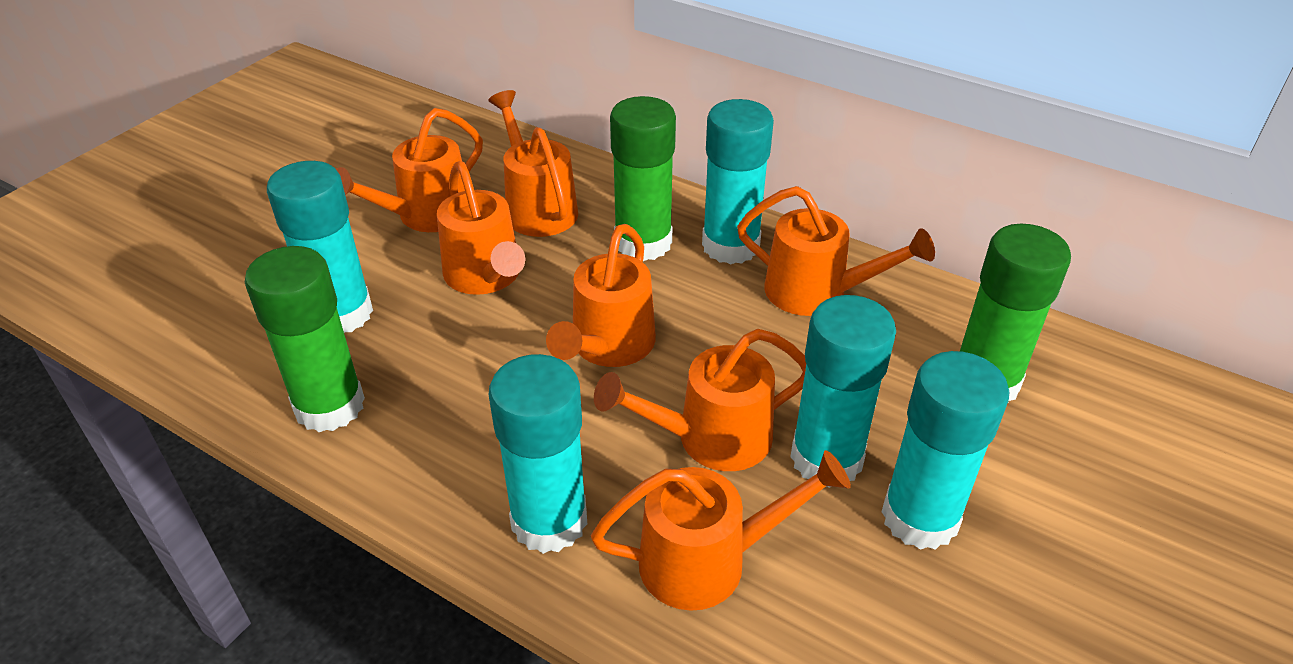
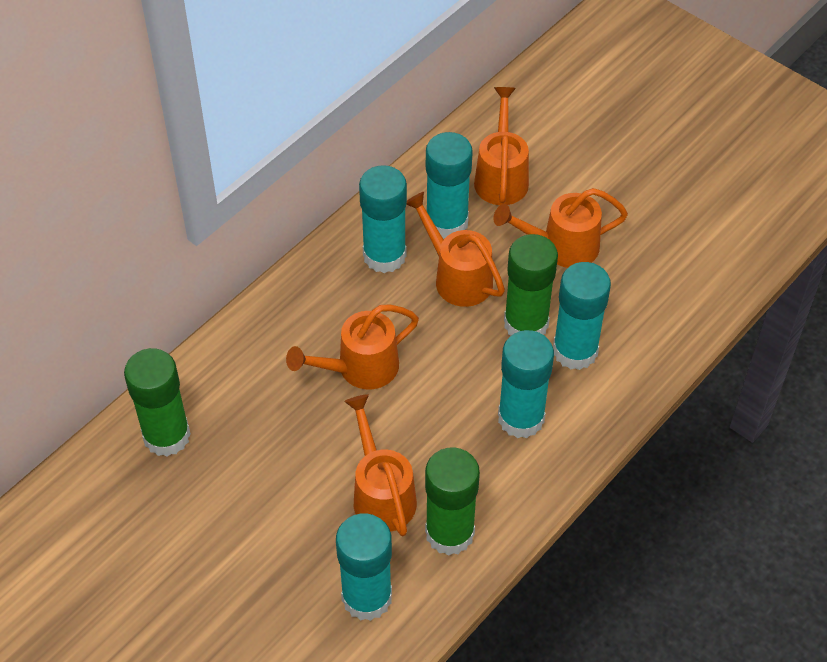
orange watering can: 7 -> 5

